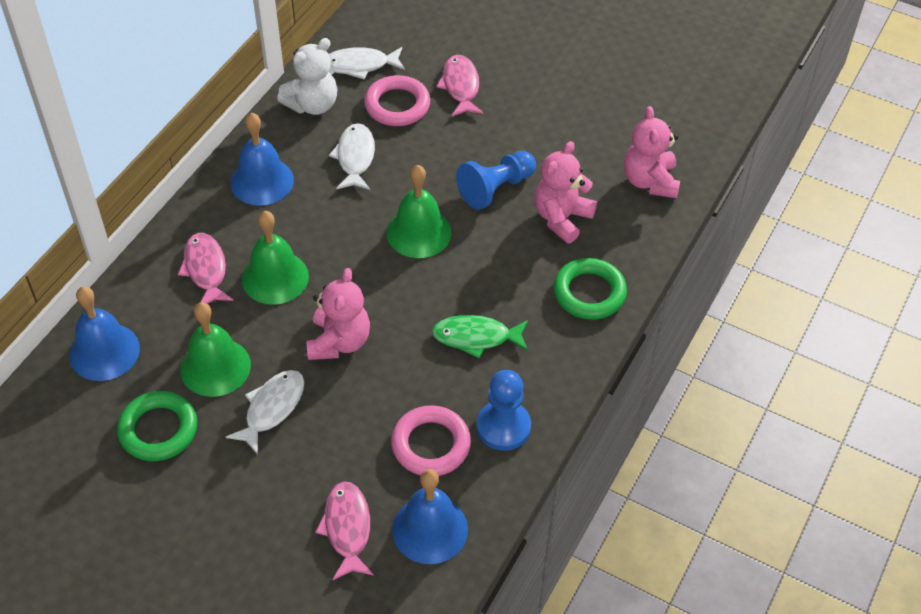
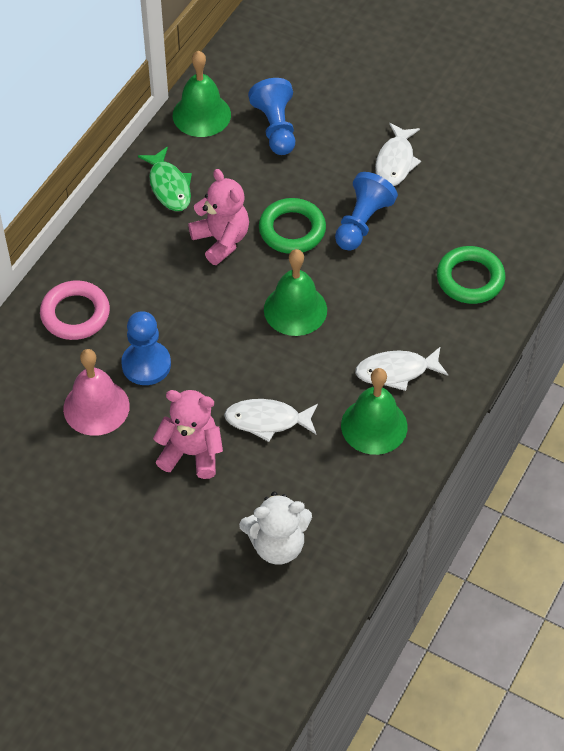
blue bell: 3 -> 0
blue pawn: 2 -> 3
pink bell: 0 -> 1
pink fish: 3 -> 0
pink ring: 2 -> 1
pink teddy bear: 3 -> 2

